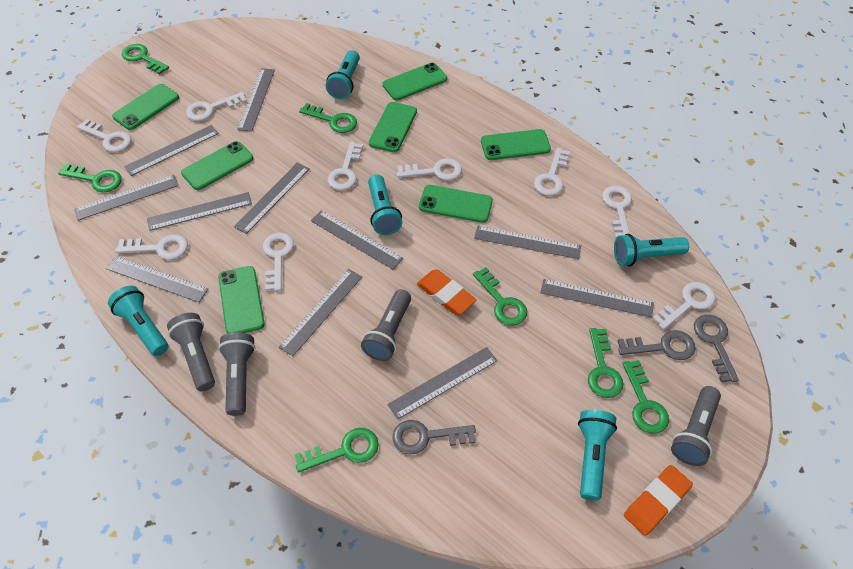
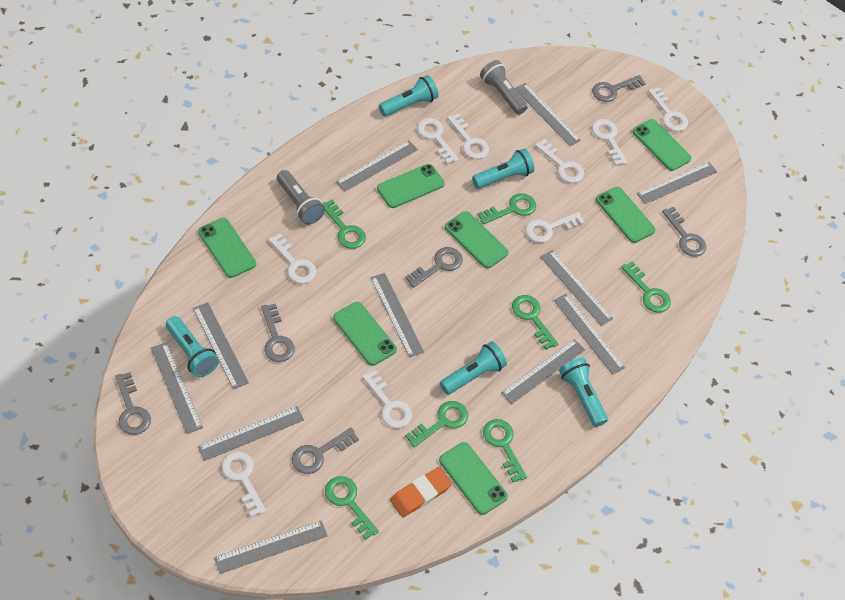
grey flashlight: 4 -> 2
grey key: 3 -> 6
orange eraser: 2 -> 1

